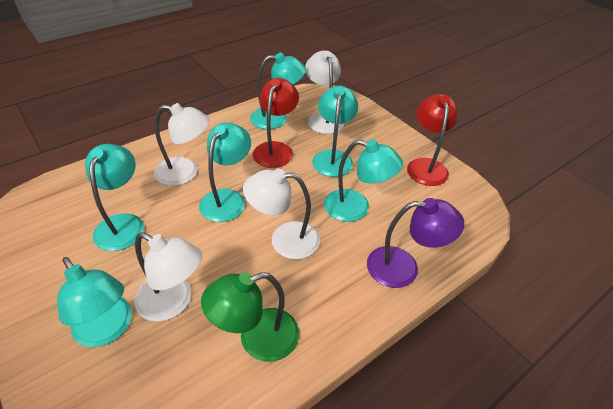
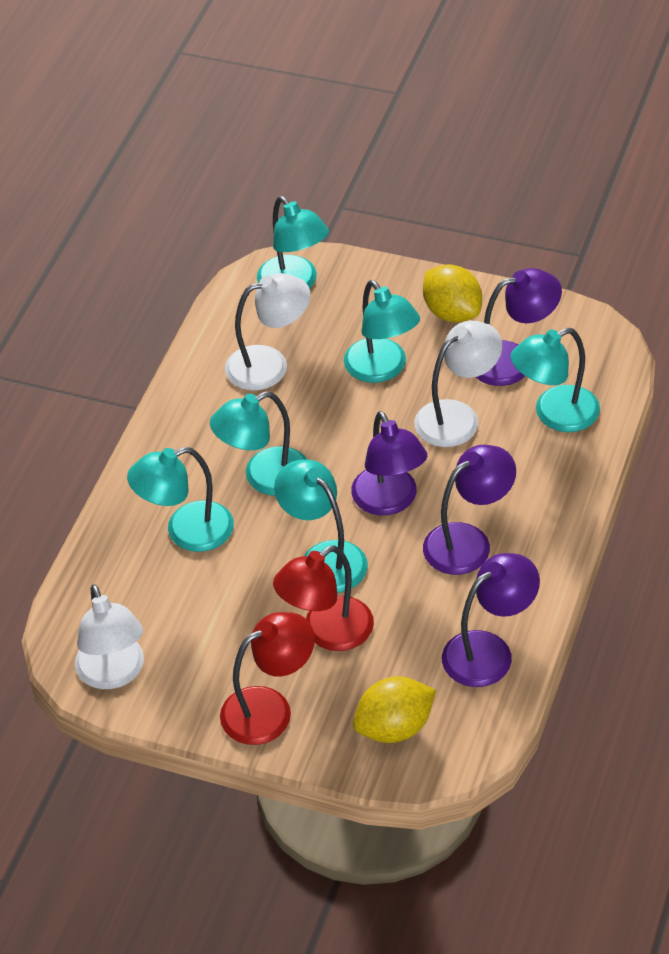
green lamp: 1 -> 0
purple lamp: 1 -> 4
white lamp: 4 -> 3
yellow lemon: 0 -> 2

